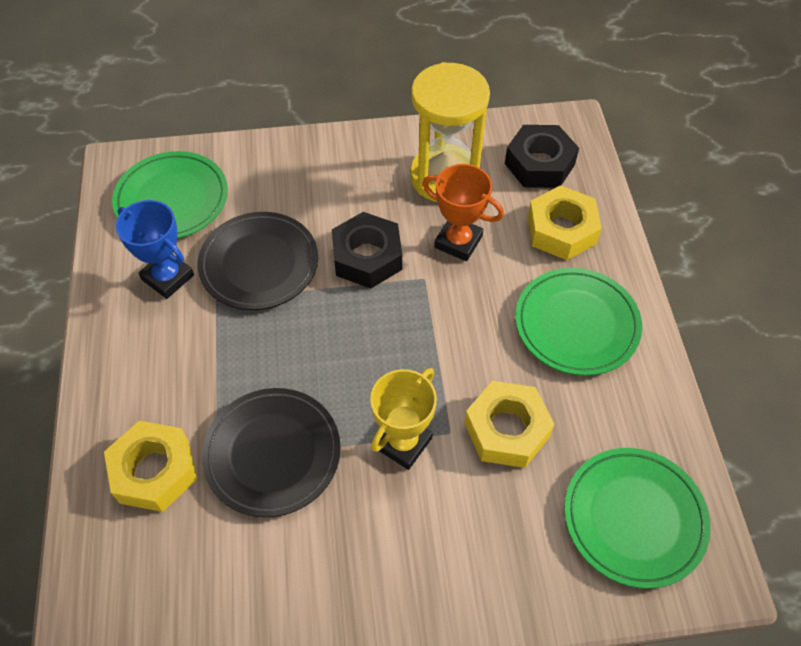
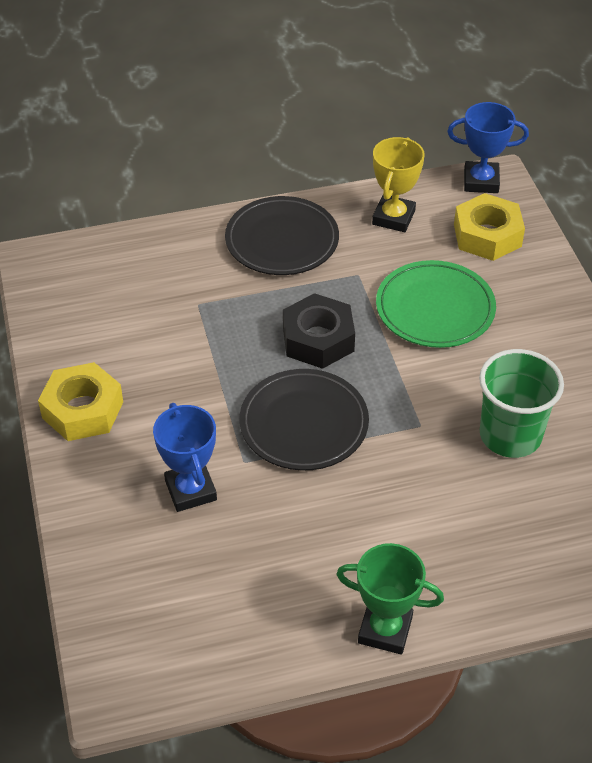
black nut: 2 -> 1
blue trophy: 1 -> 2
green cup: 0 -> 1
green plate: 3 -> 1
green trophy: 0 -> 1
orange trophy: 1 -> 0
yellow hourglass: 1 -> 0
yellow nut: 3 -> 2

